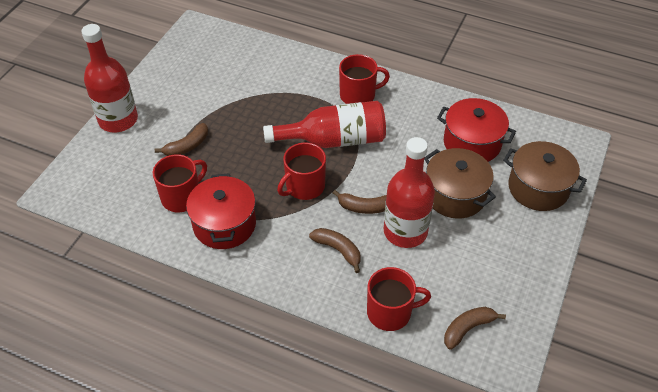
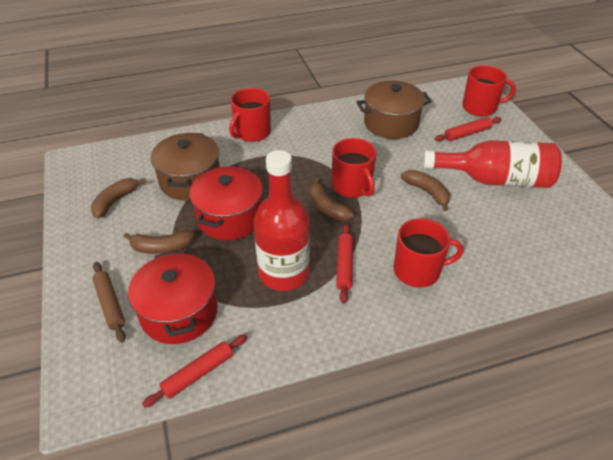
brown rolling pin: 0 -> 1
red bottle: 3 -> 2
red rolling pin: 0 -> 3

